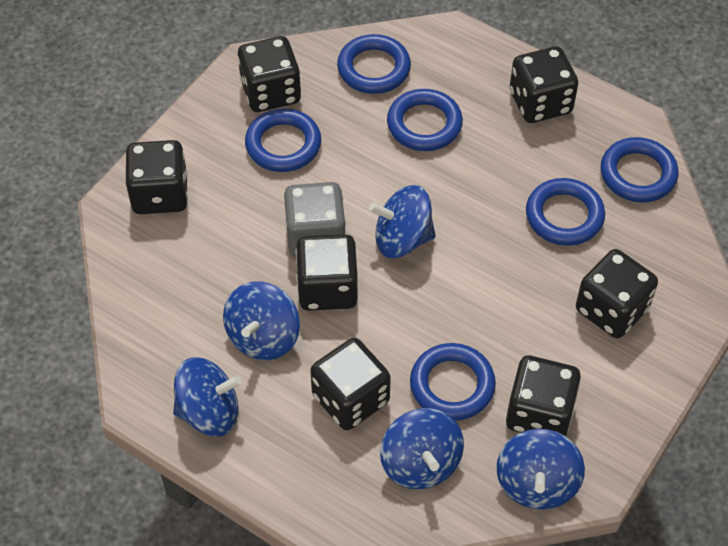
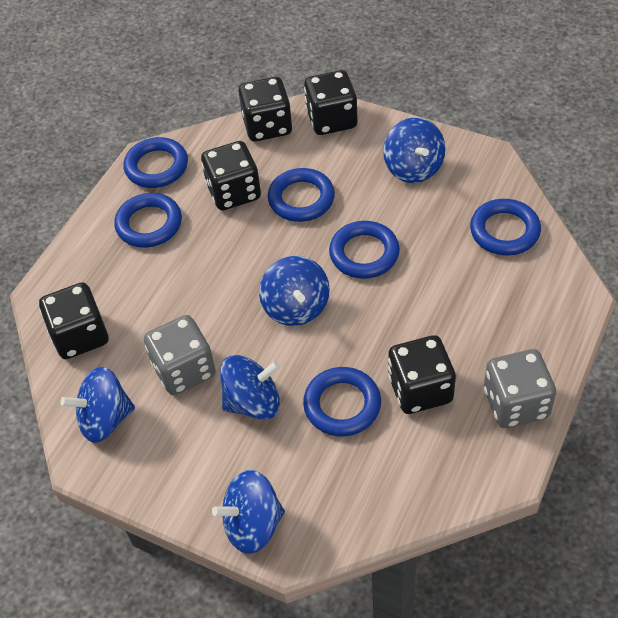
black dice: 7 -> 5
grey dice: 1 -> 2

